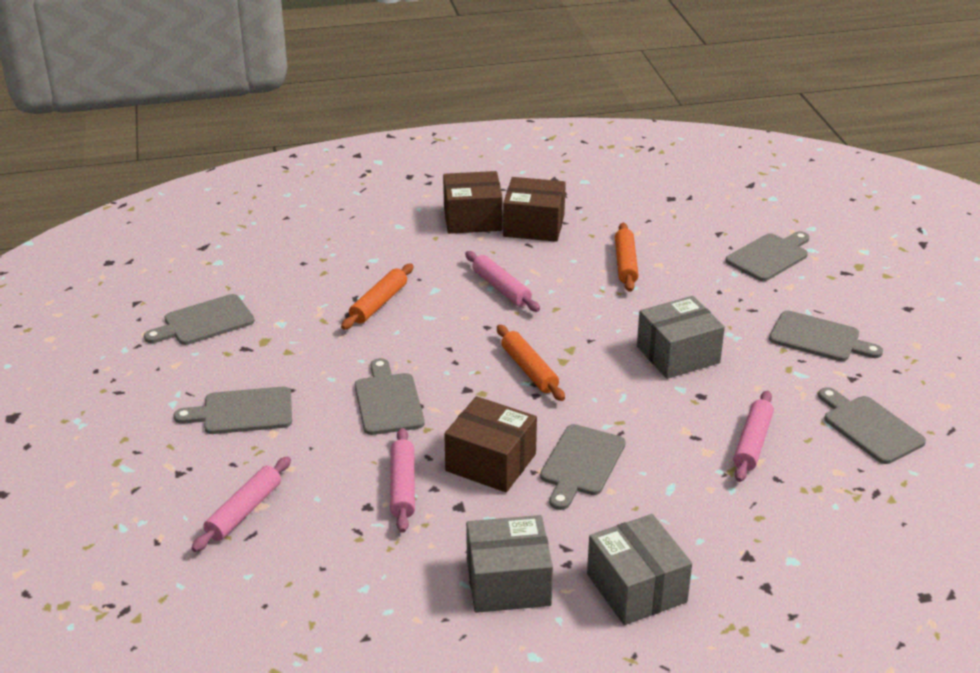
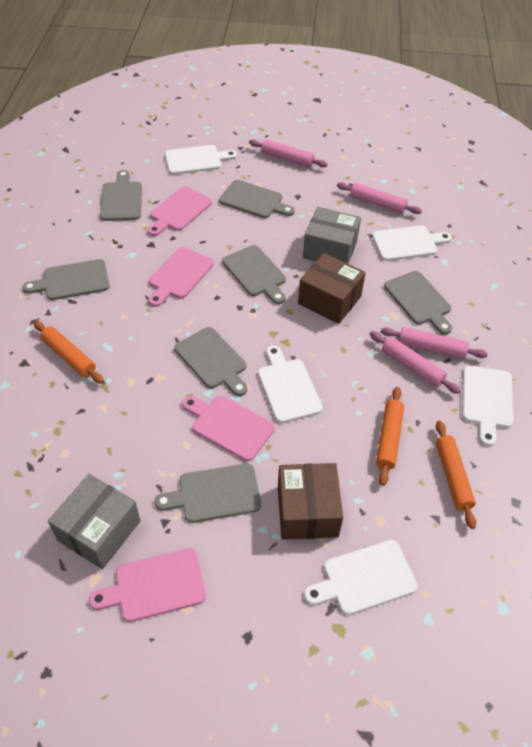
brown box: 3 -> 2
grey box: 3 -> 2
pink cutting board: 0 -> 4
white cutting board: 0 -> 5

